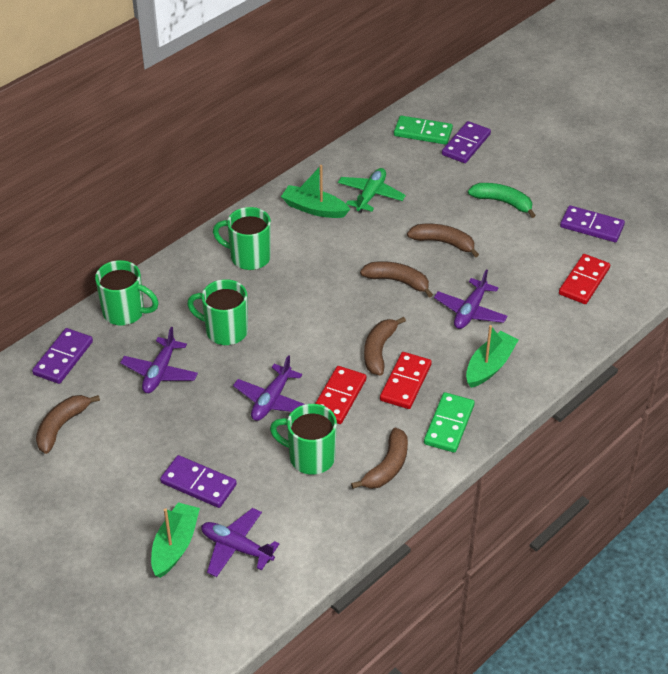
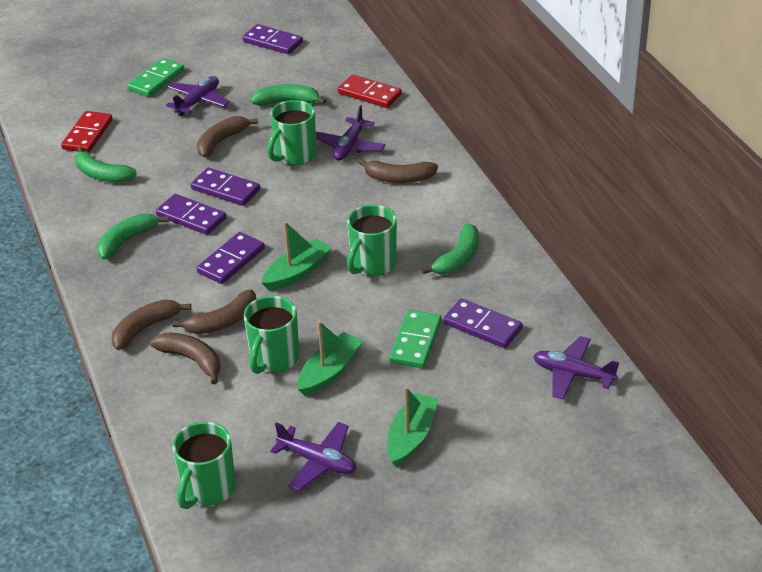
green banana: 1 -> 4
green plane: 1 -> 0
purple domino: 4 -> 5
red domino: 3 -> 2

